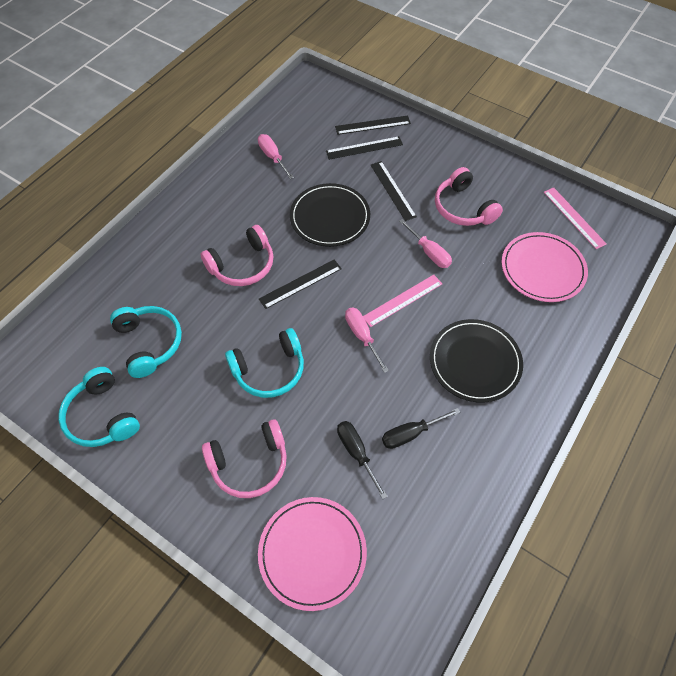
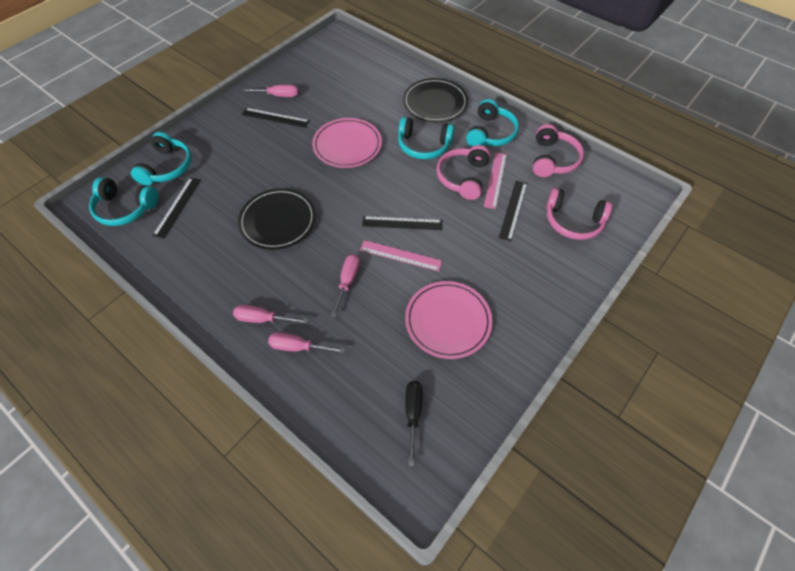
black screwdriver: 2 -> 1
pink screwdriver: 3 -> 4
turquoise headphones: 3 -> 4

